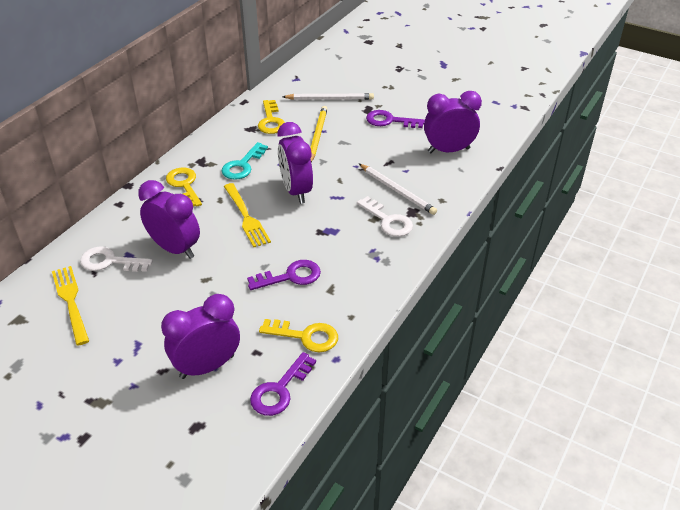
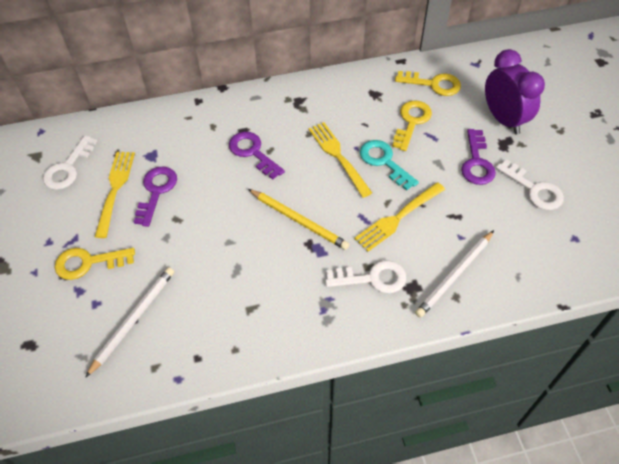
purple clock: 4 -> 1
white key: 2 -> 3
yellow fork: 2 -> 3

